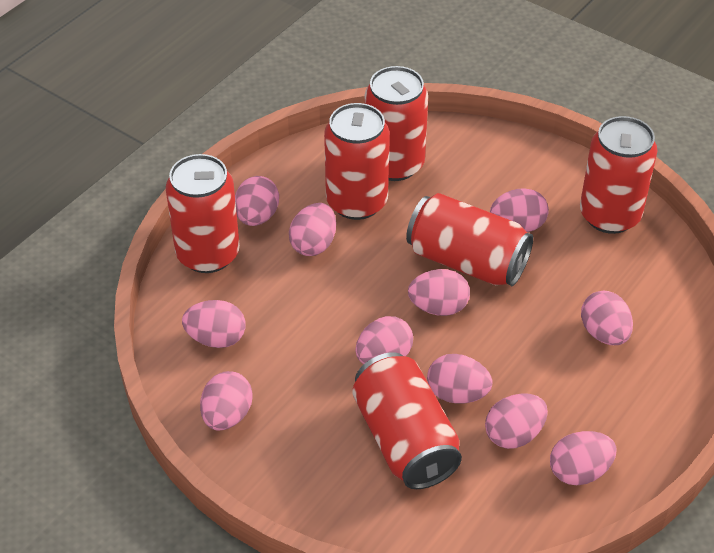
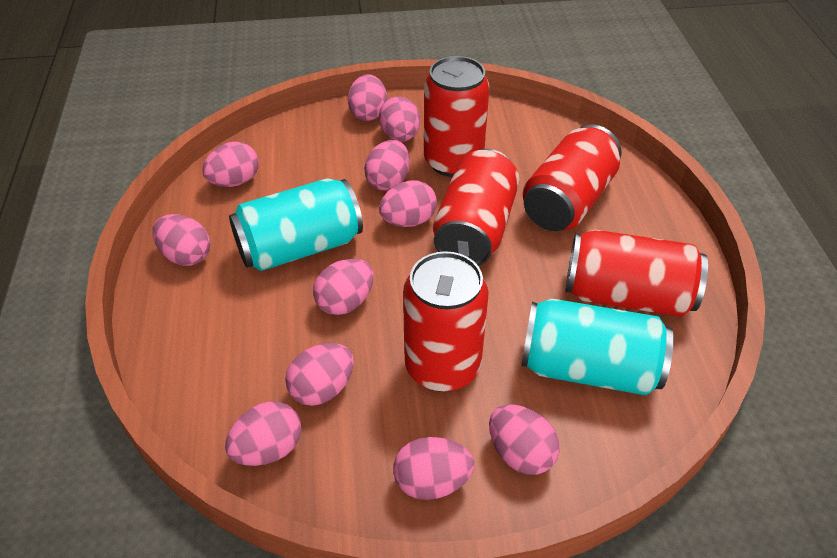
red can: 6 -> 5
turquoise can: 0 -> 2

